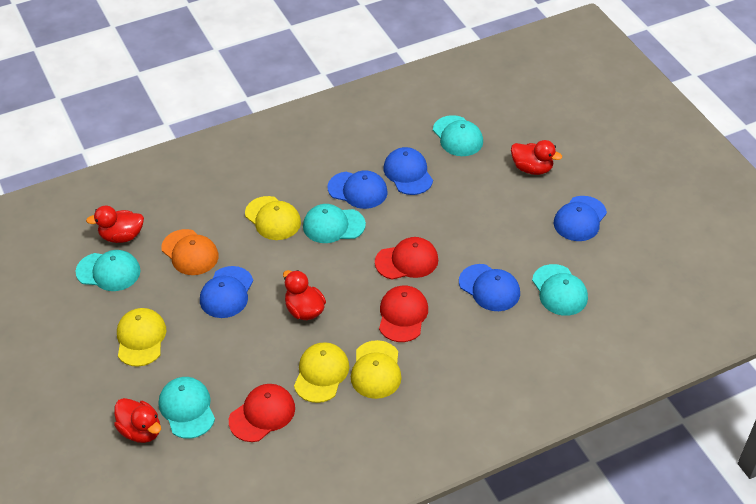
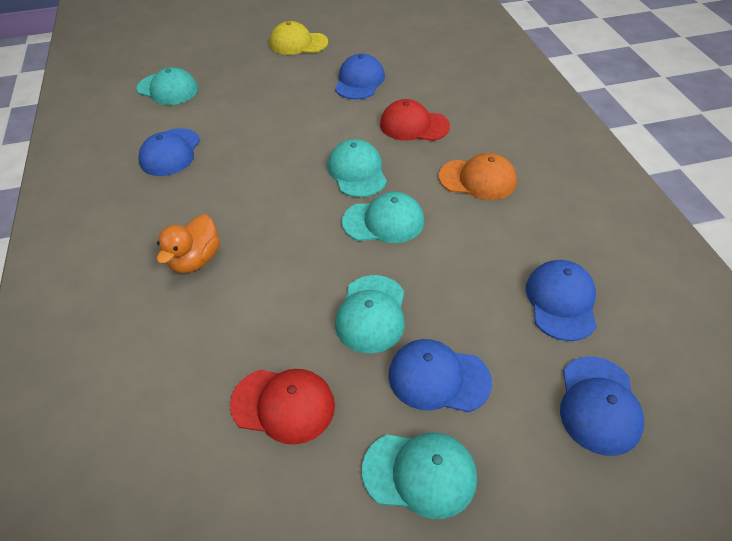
orange duck: 0 -> 1
red cap: 3 -> 2
red duck: 4 -> 0
yellow cap: 4 -> 1

